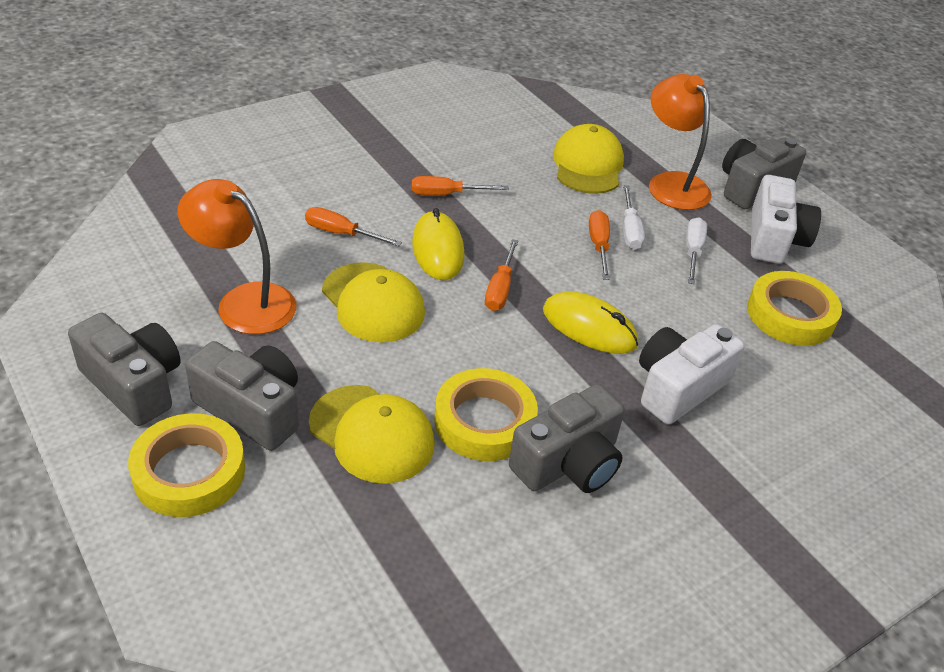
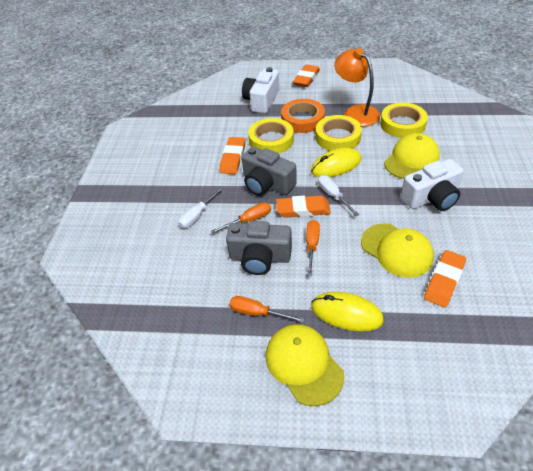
grey camera: 4 -> 2
orange eraser: 0 -> 4
orange lamp: 2 -> 1
orange screwdriver: 4 -> 3
orange tape: 0 -> 1

